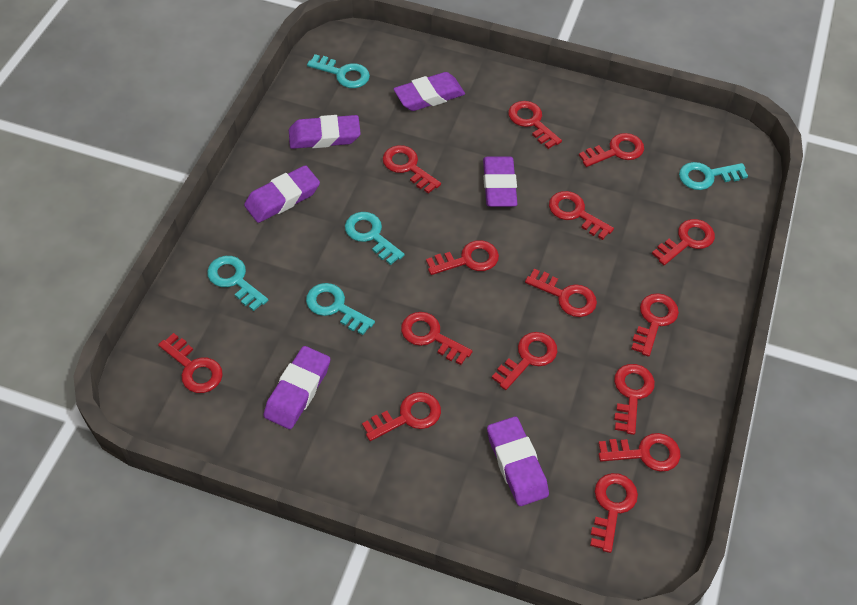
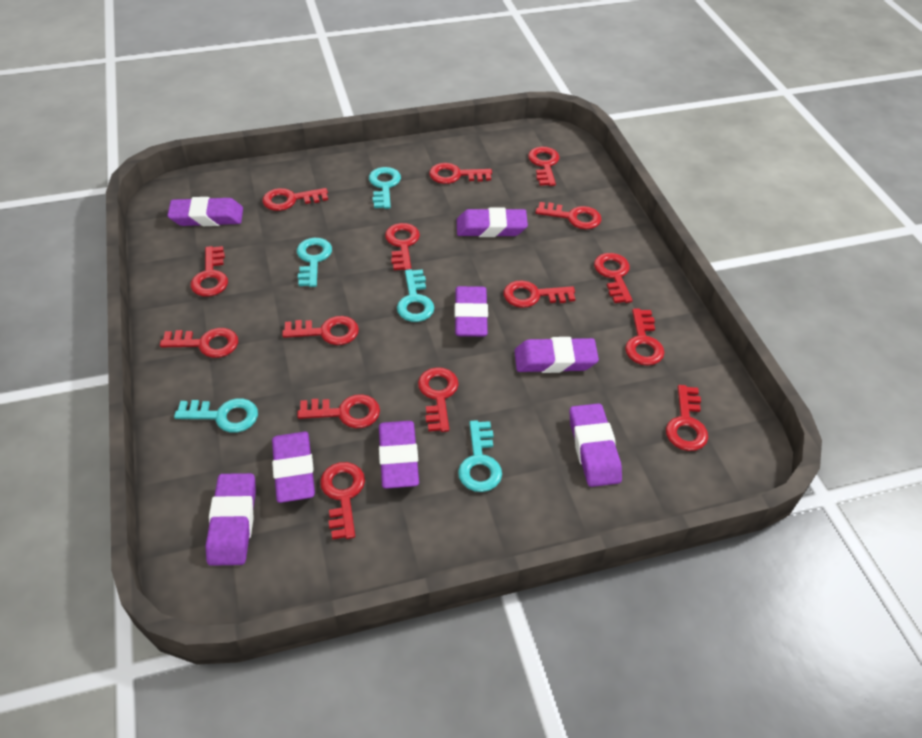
purple eraser: 6 -> 8

